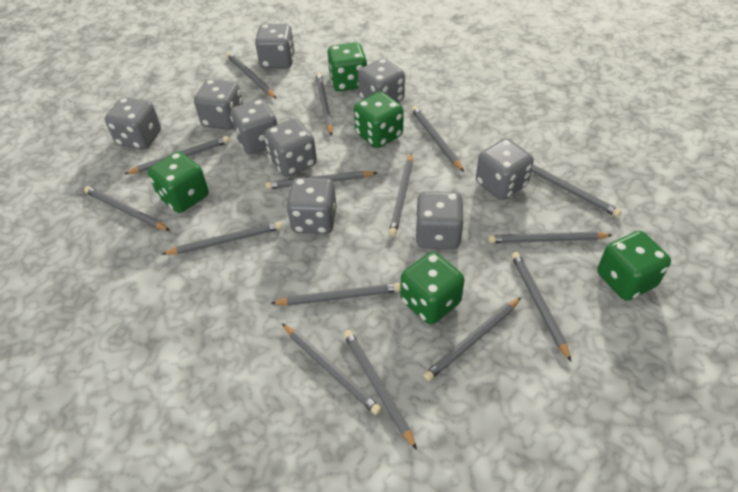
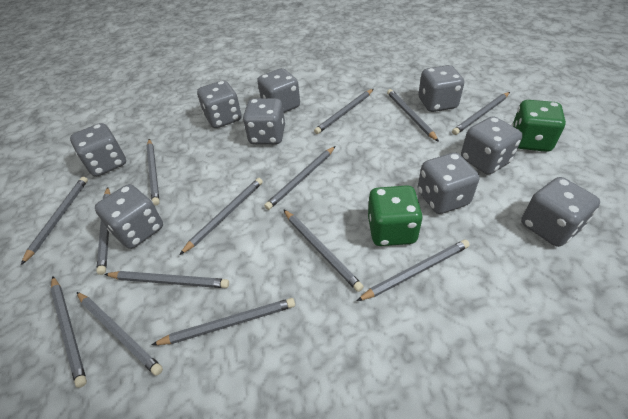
green dice: 5 -> 2
grey pencil: 15 -> 14

